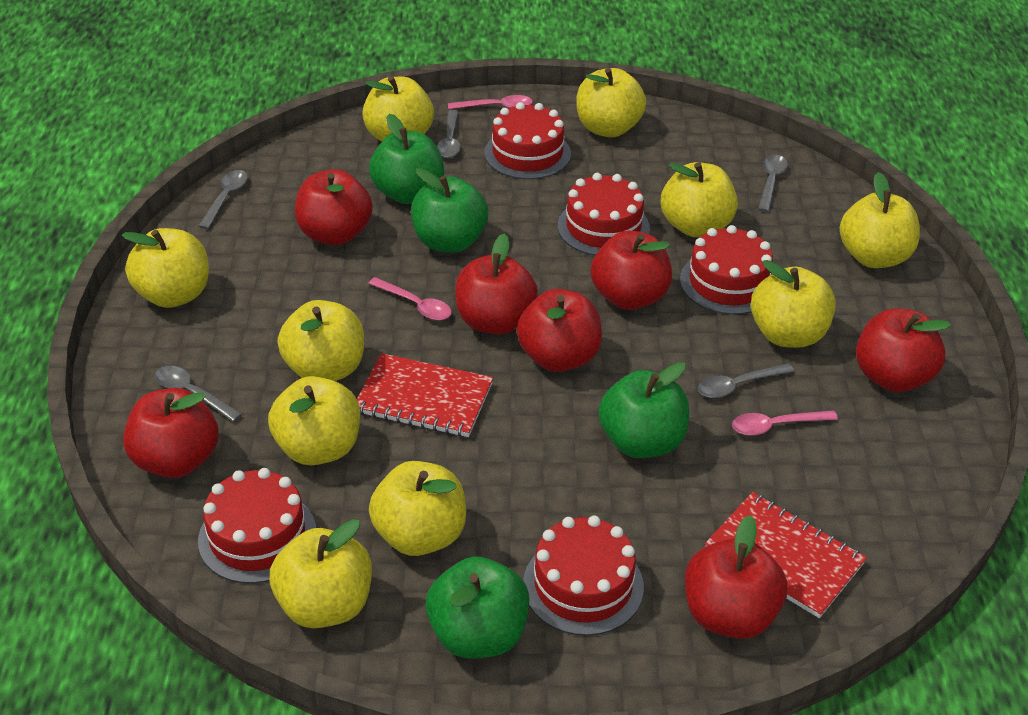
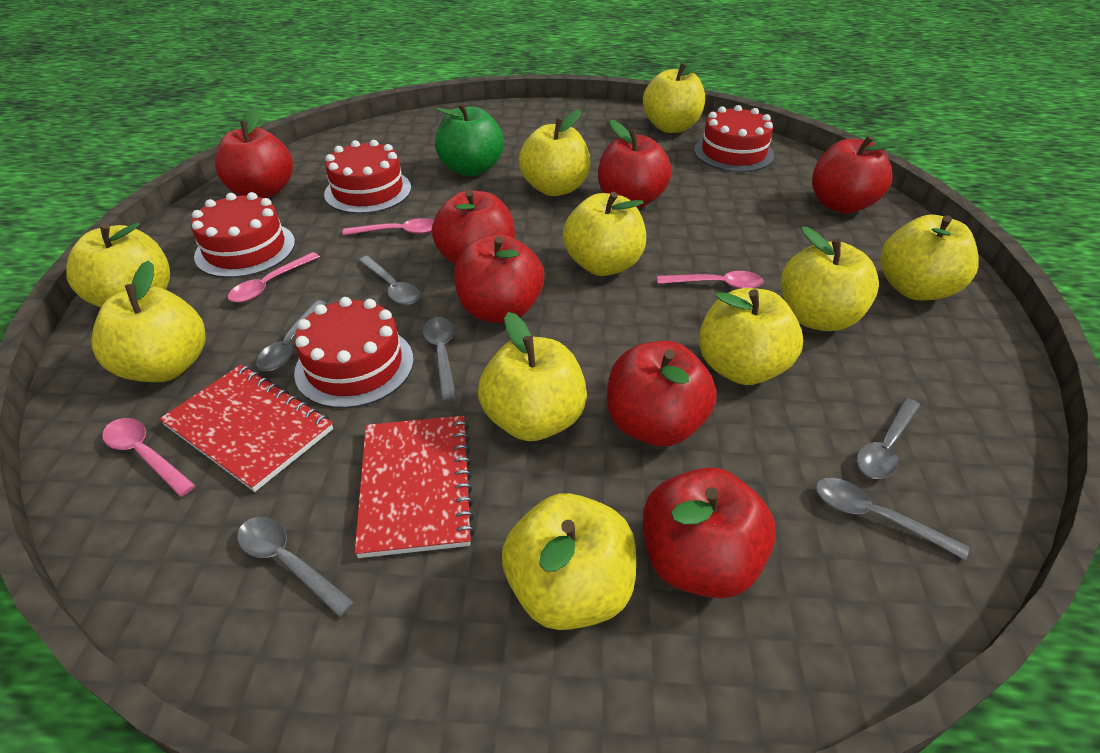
green apple: 4 -> 1
grey spoon: 5 -> 6
pink spoon: 3 -> 4
red cake: 5 -> 4

